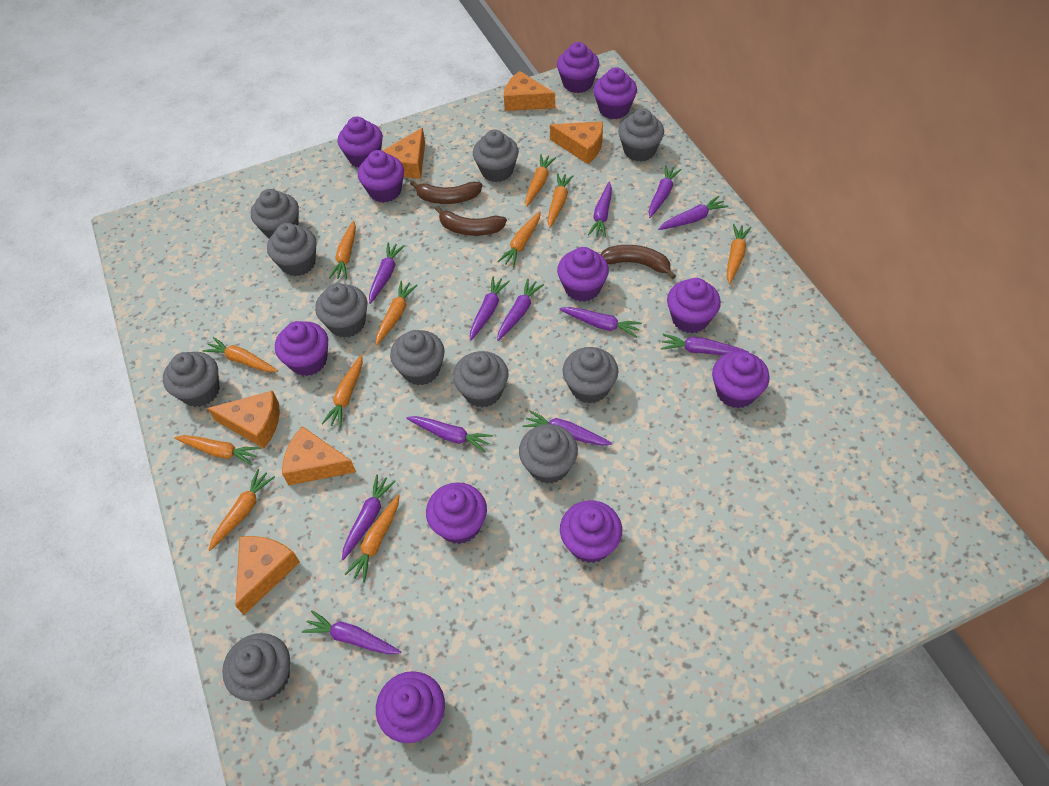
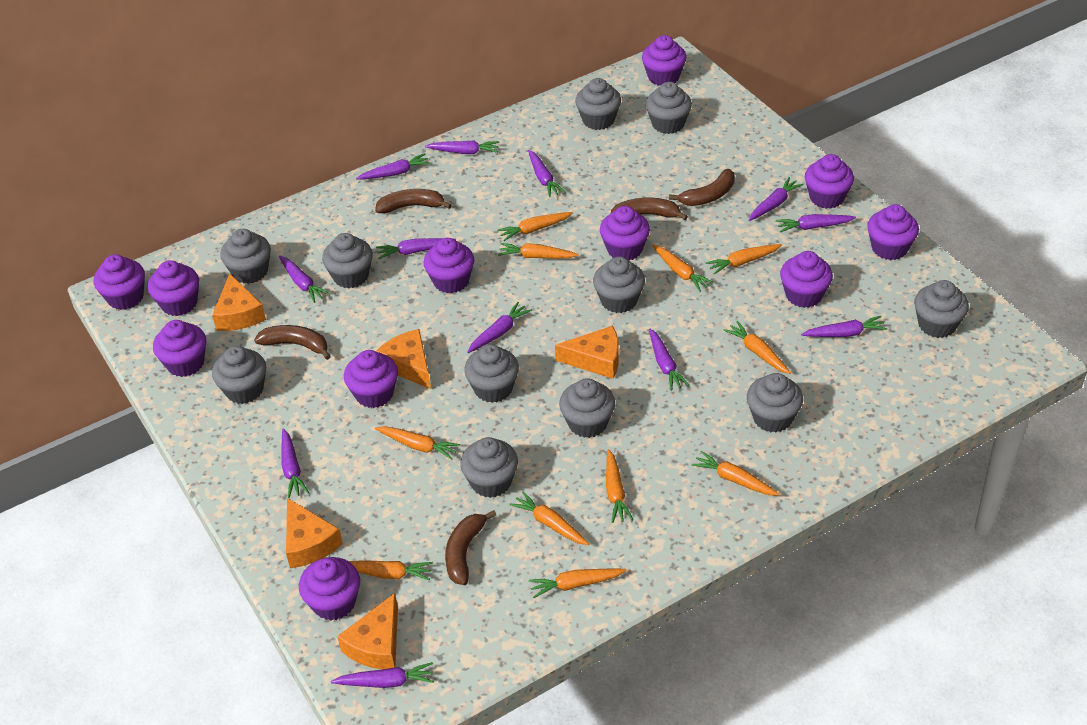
brown banana: 3 -> 5
orange cheese: 6 -> 5

